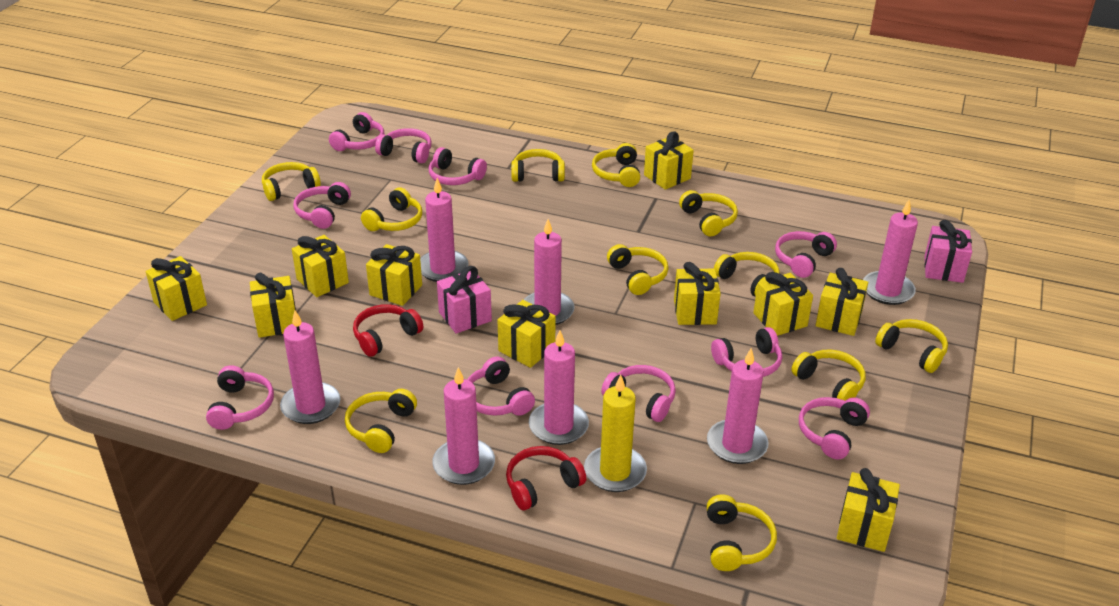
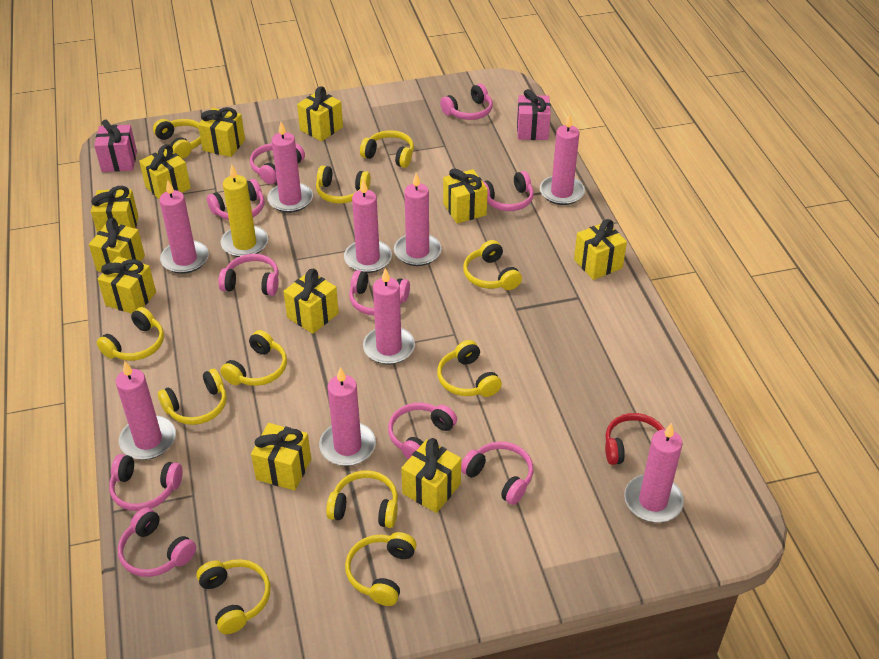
pink candle: 7 -> 9
red headphones: 2 -> 1
yellow gift: 10 -> 11

